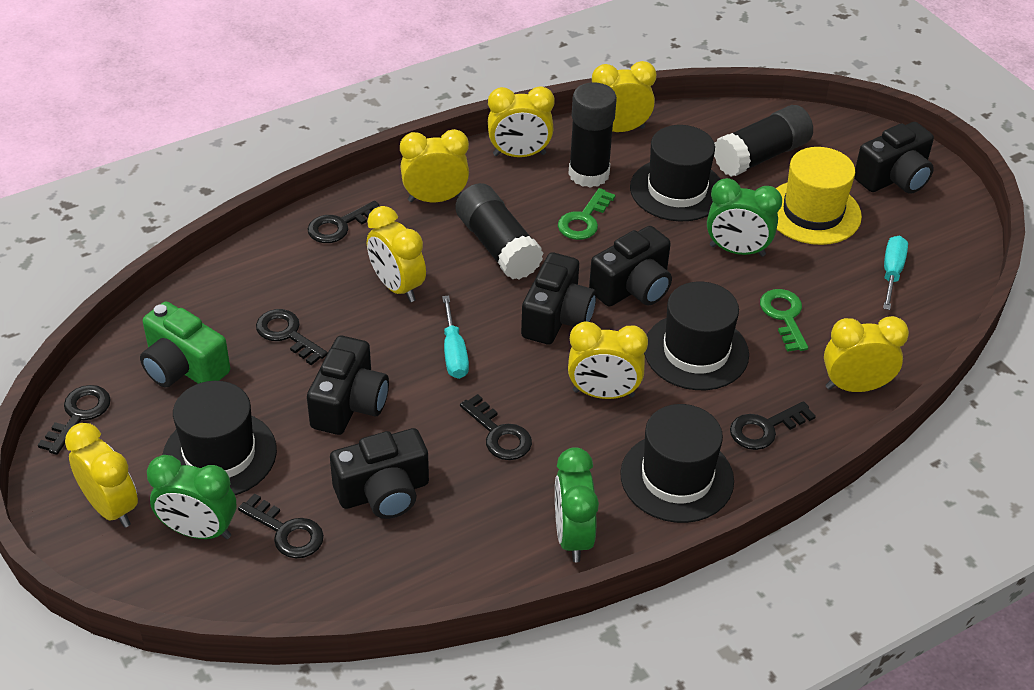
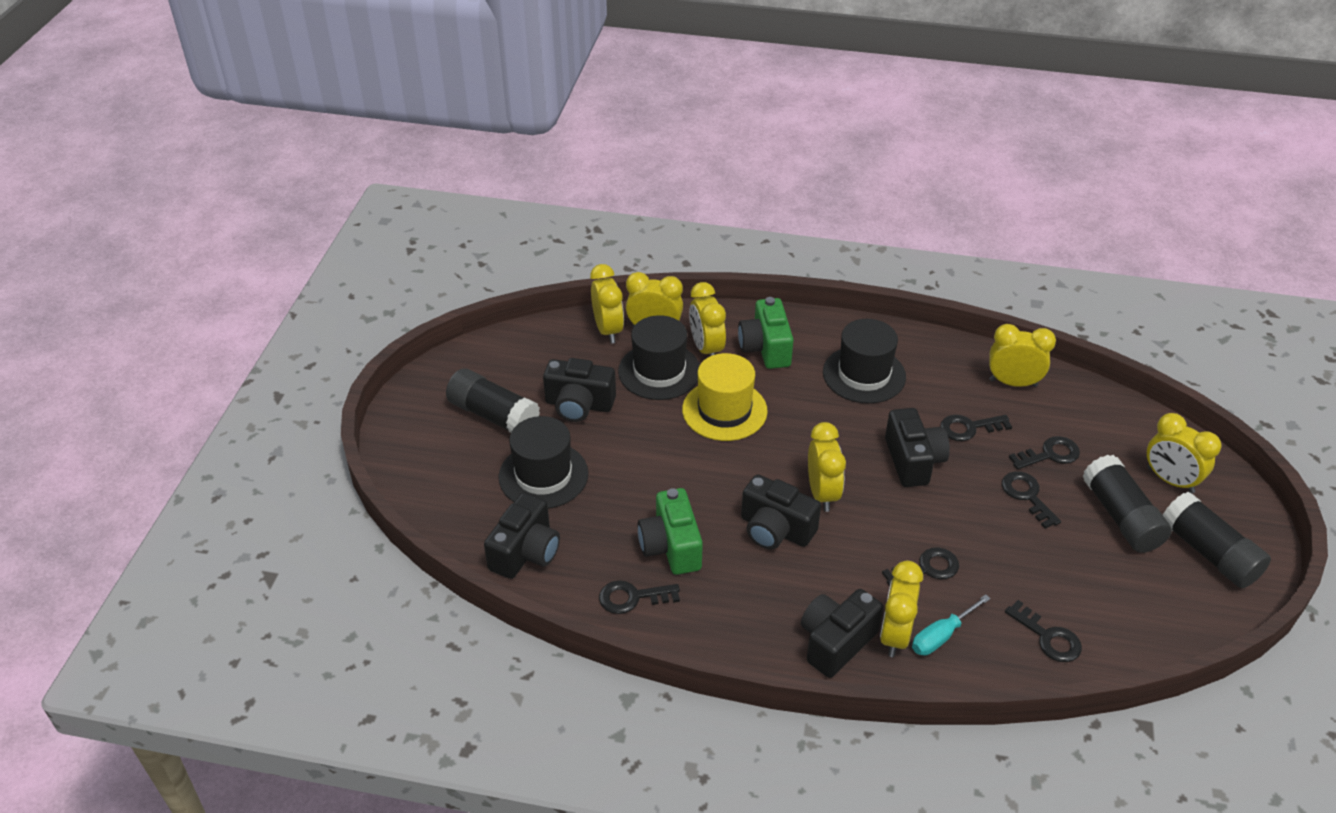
black hat: 4 -> 3
green camera: 1 -> 2
green clock: 3 -> 0
green key: 2 -> 0
turquoise screwdriver: 2 -> 1

